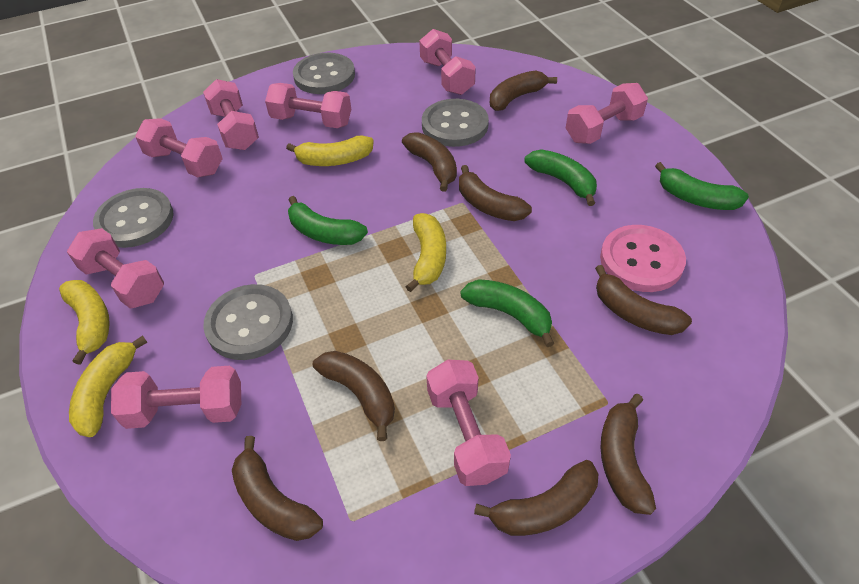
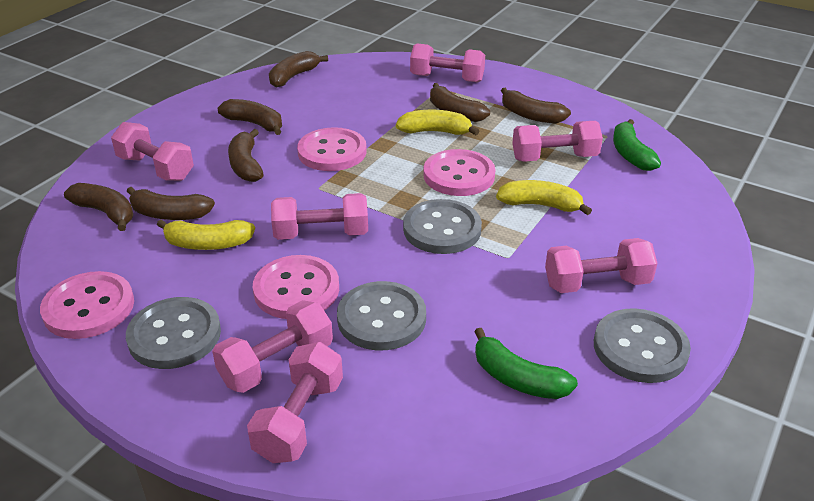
brown banana: 8 -> 7
green banana: 4 -> 2
pink button: 1 -> 4
pink dumbbell: 8 -> 7
yellow banana: 4 -> 3

